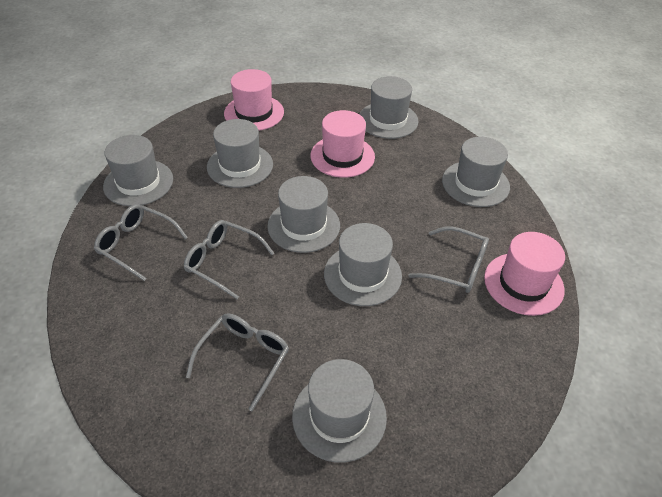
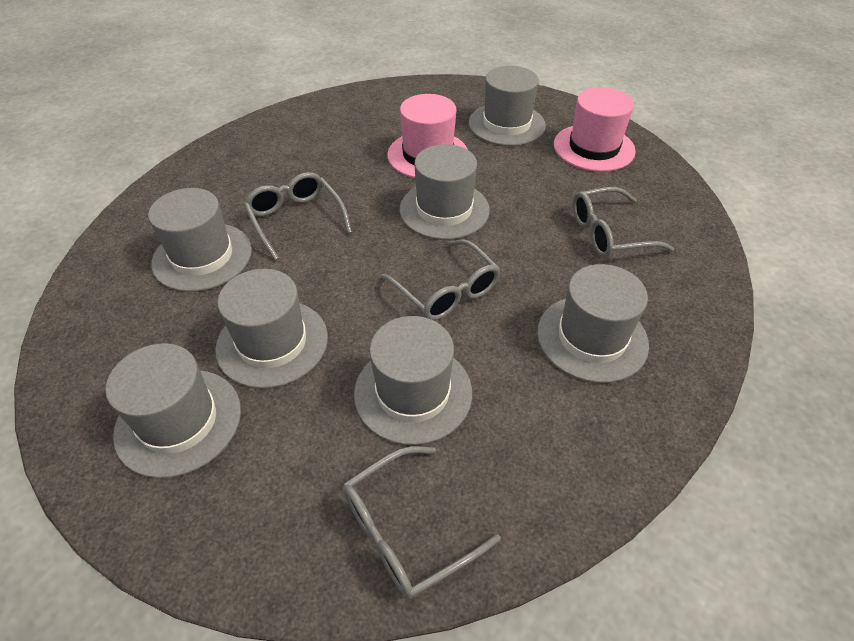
pink hat: 3 -> 2

